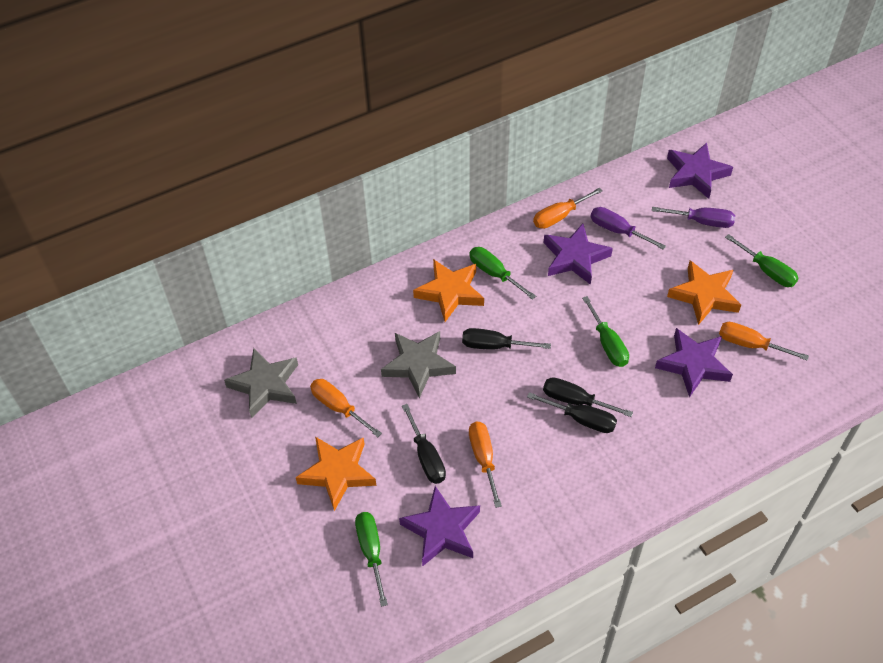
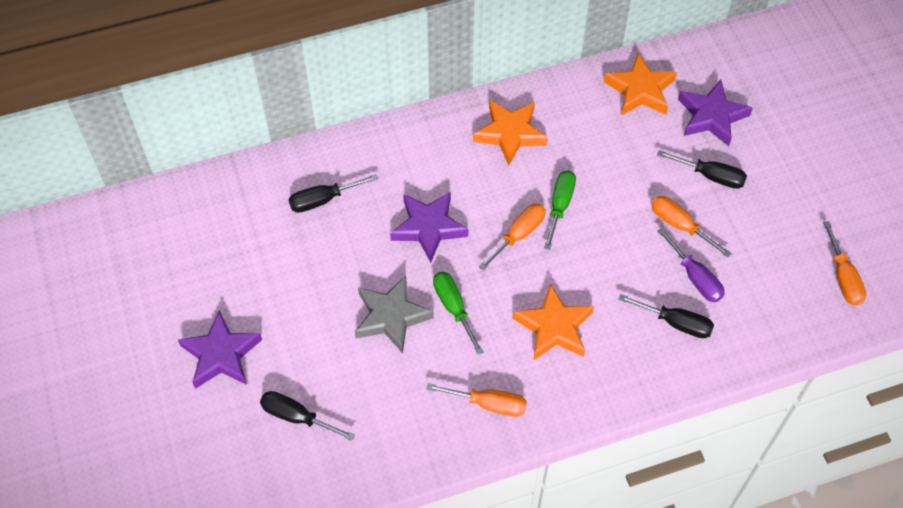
green screwdriver: 4 -> 2
grey star: 2 -> 1
purple screwdriver: 2 -> 1
purple star: 4 -> 3

